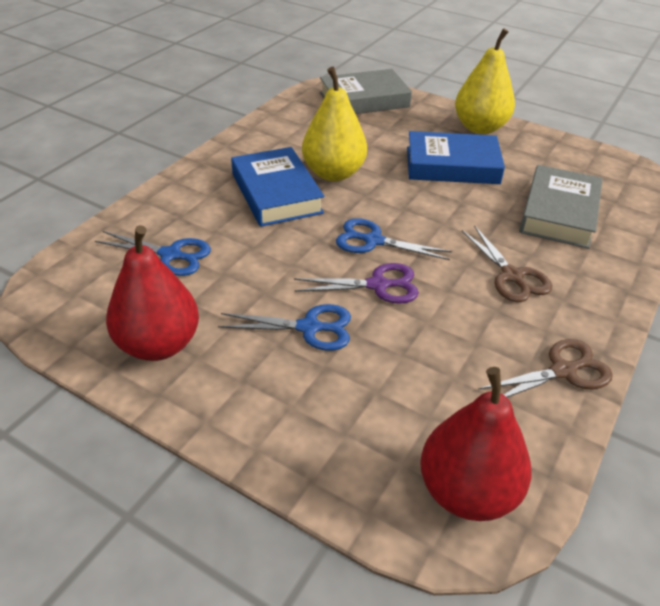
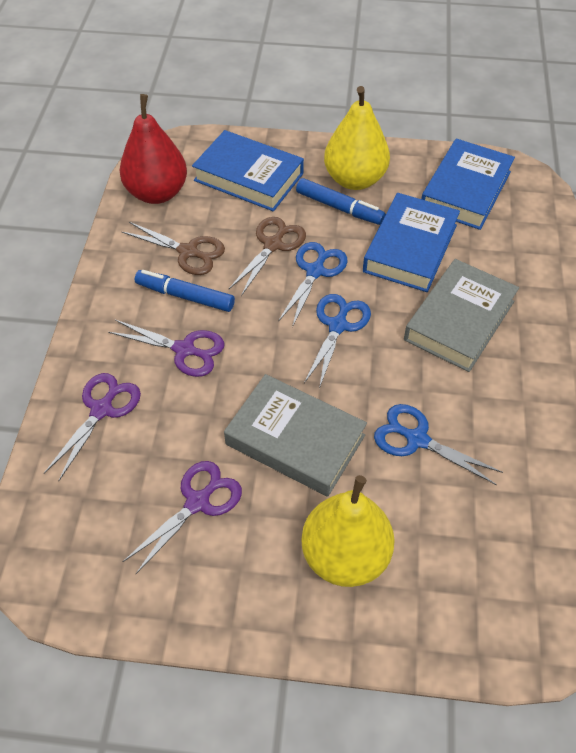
blue book: 2 -> 3
blue marker: 0 -> 2
purple scissors: 1 -> 3
red pear: 2 -> 1

